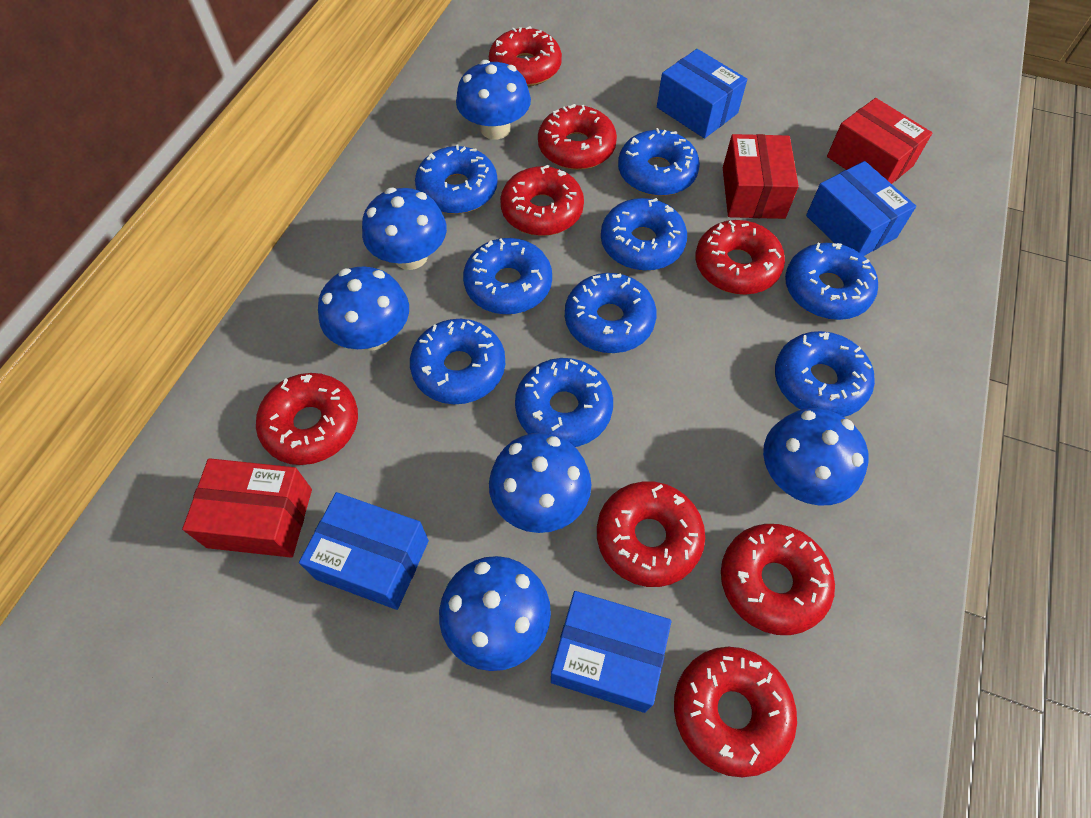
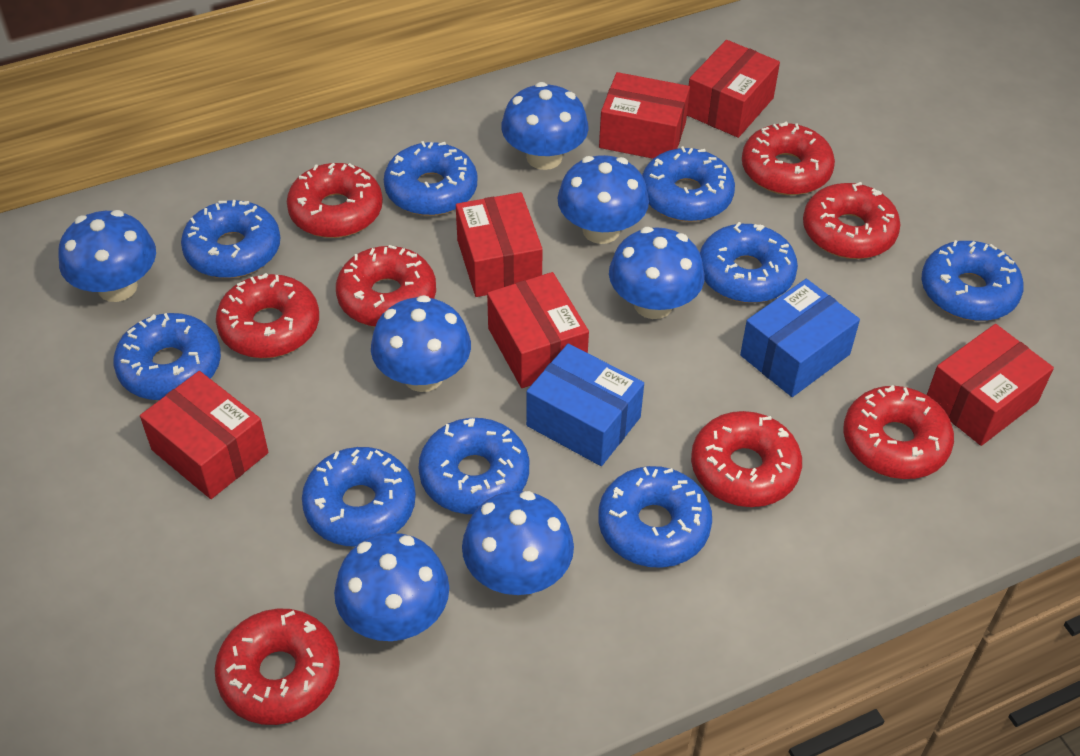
blue box: 4 -> 2
blue mushroom: 6 -> 7
red box: 3 -> 6

